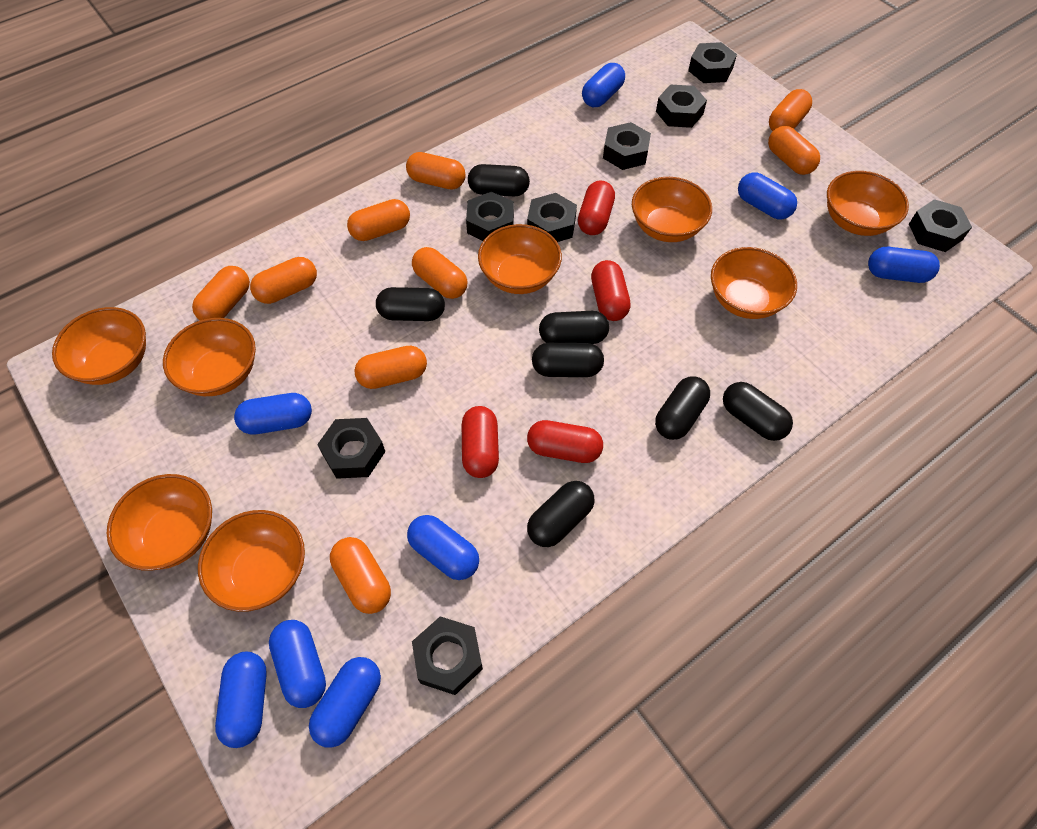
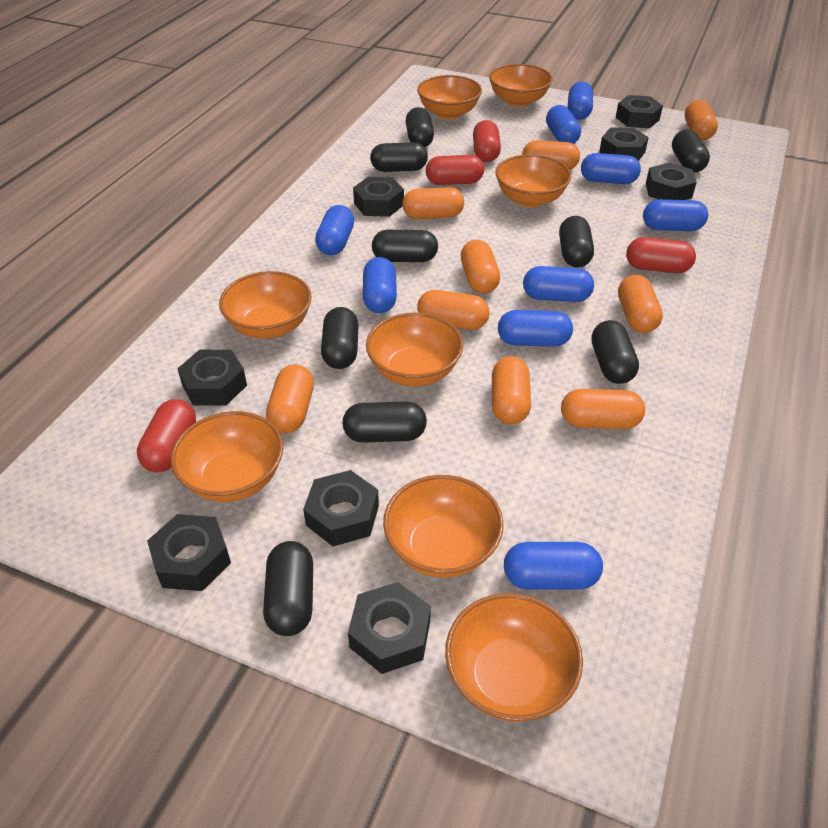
black capsule: 7 -> 9
blue capsule: 8 -> 9

